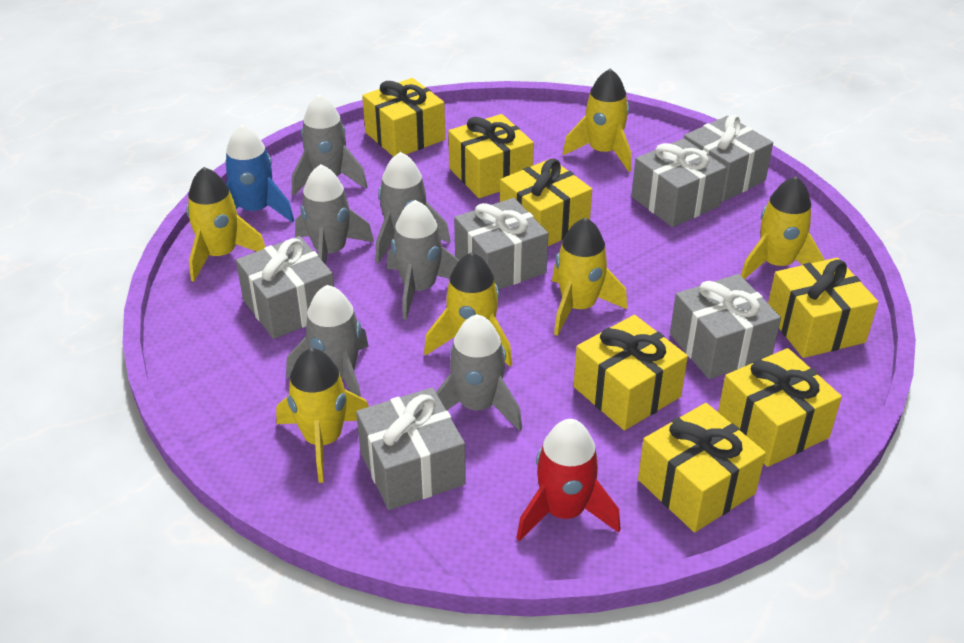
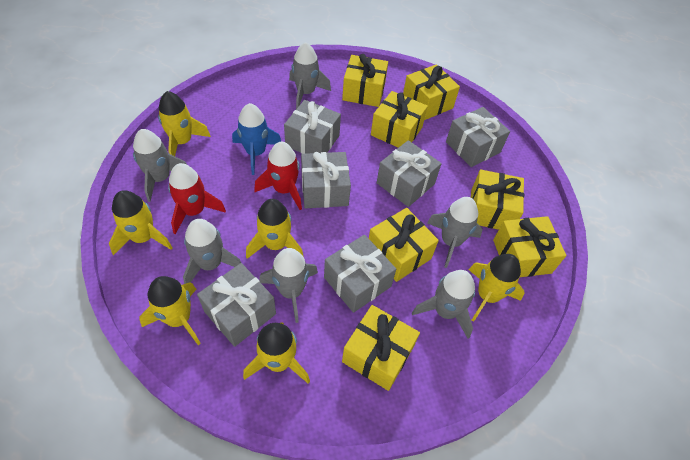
red rocket: 1 -> 2

